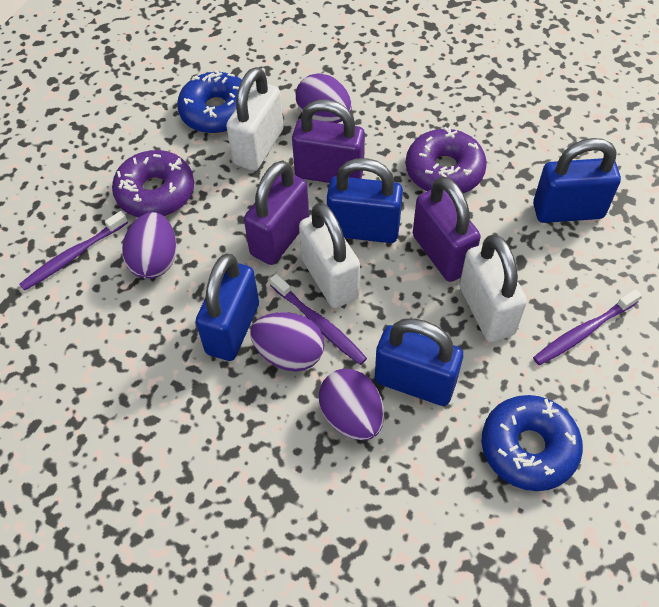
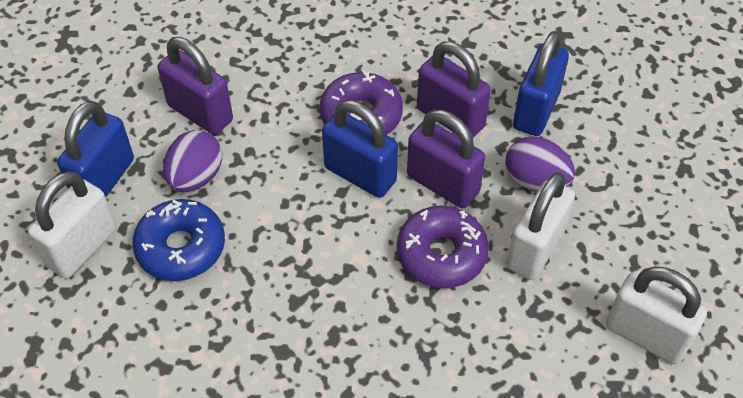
blue donut: 2 -> 1
blue padlock: 4 -> 3
purple egg: 4 -> 2
purple toothbrush: 3 -> 0

